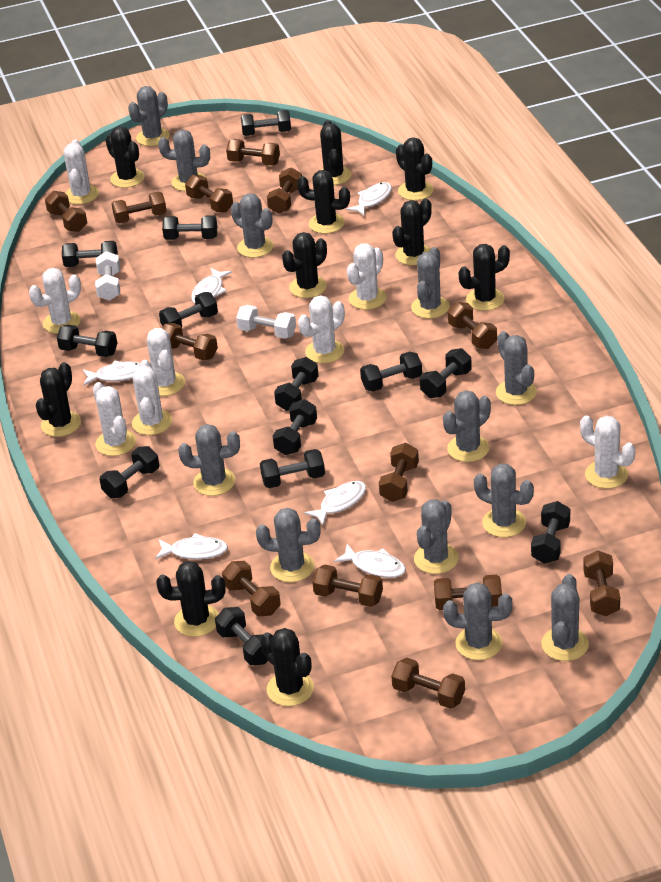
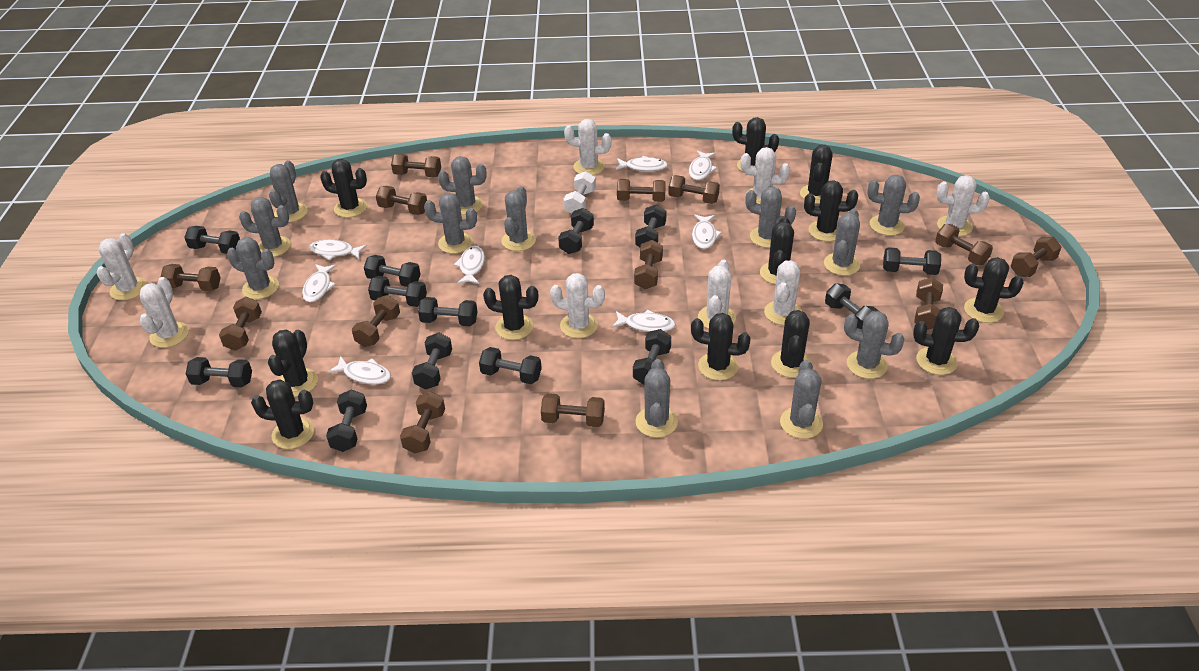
black cactus: 10 -> 12
white dumbbell: 2 -> 1
white fish: 6 -> 8

